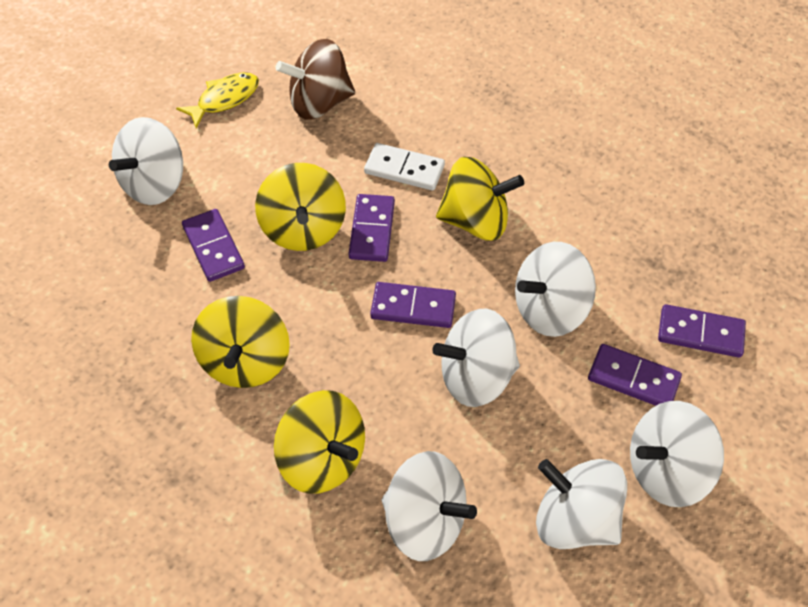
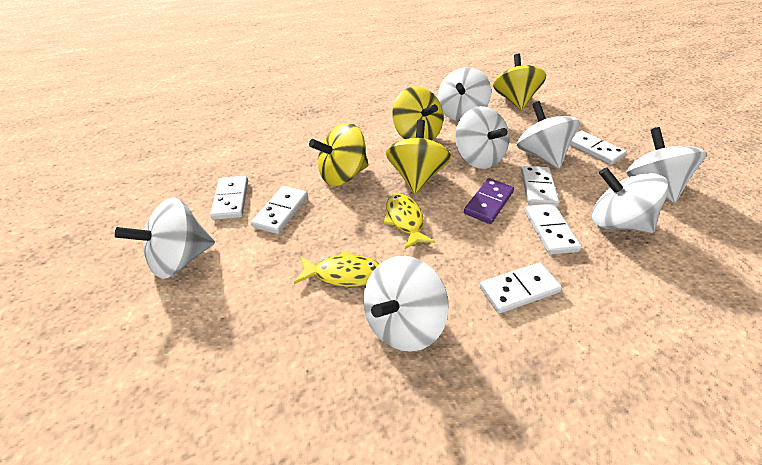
brown spinning top: 1 -> 0
purple domino: 5 -> 1
white domino: 1 -> 6
white spinning top: 6 -> 7
yellow fish: 1 -> 2

